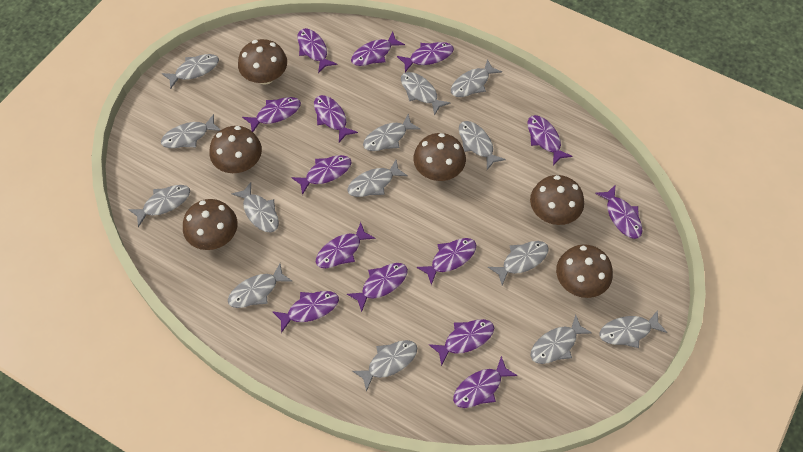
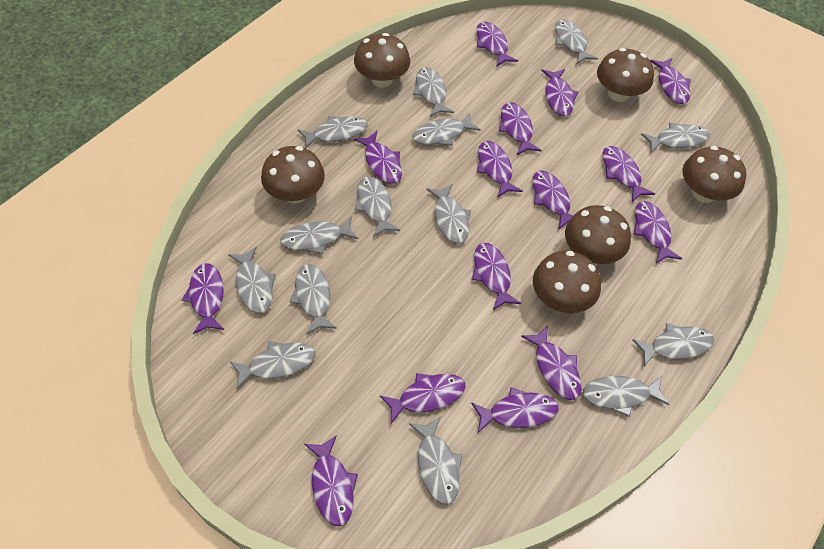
purple fish: 14 -> 15

